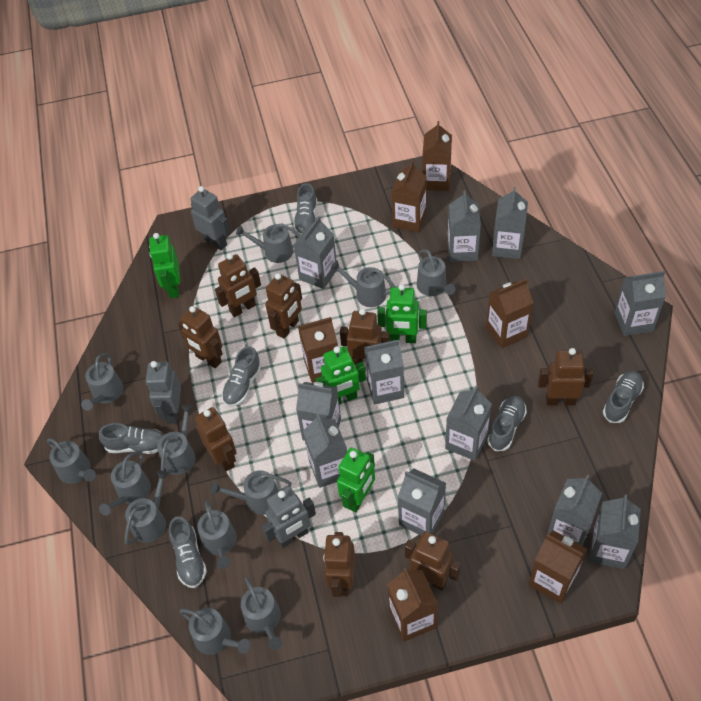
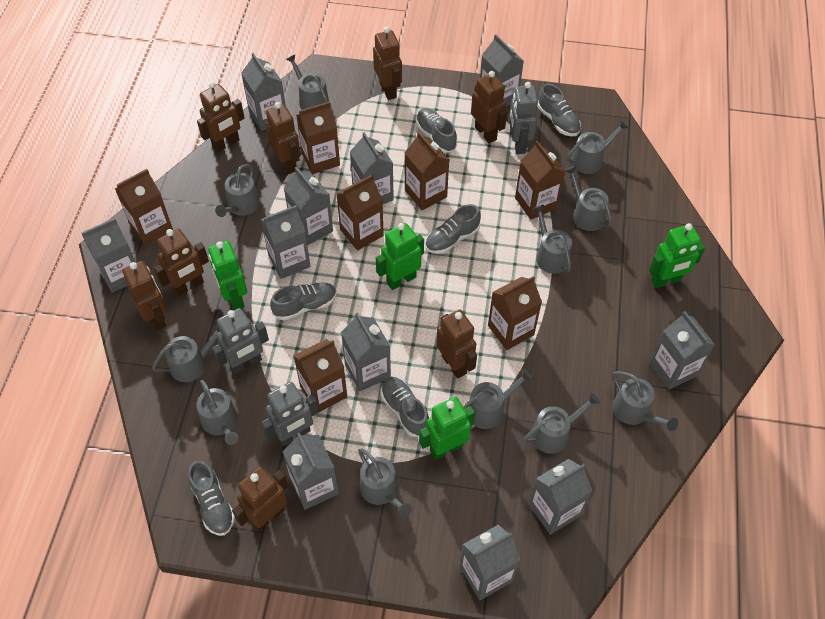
brown carton: 6 -> 7
grey watering can: 12 -> 11

